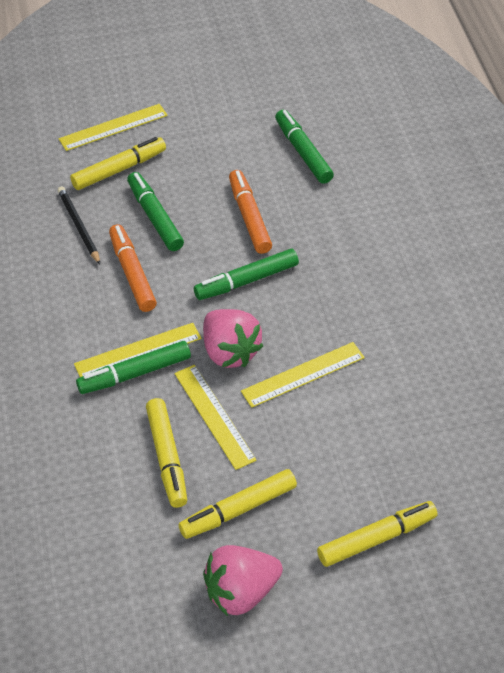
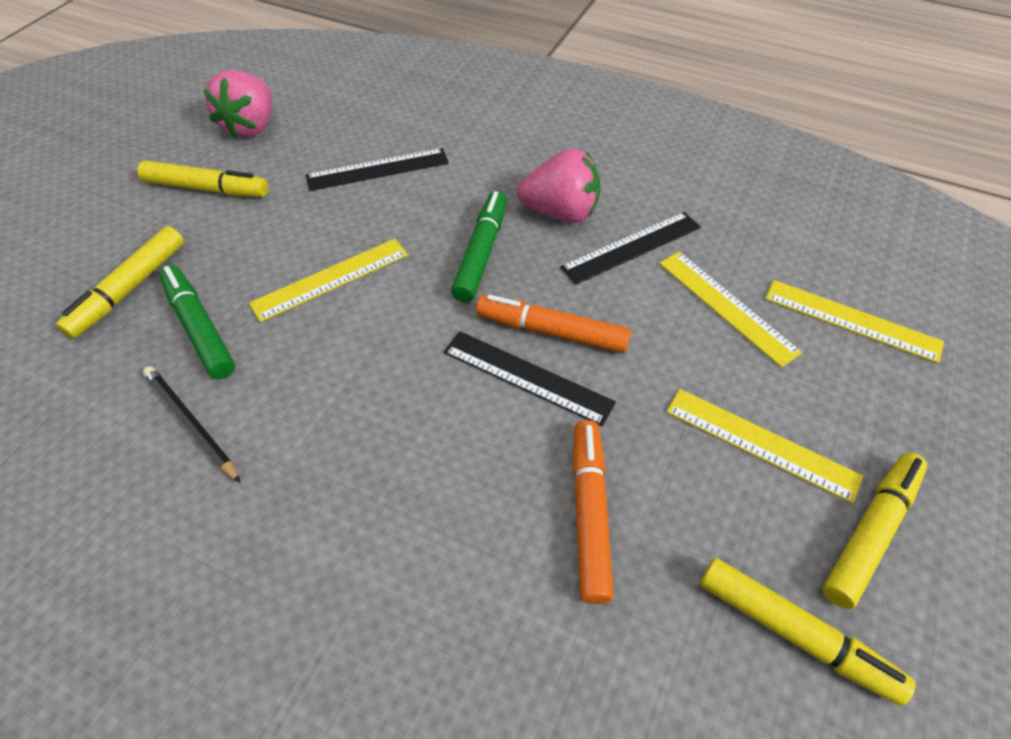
black ruler: 0 -> 3
green marker: 4 -> 2

